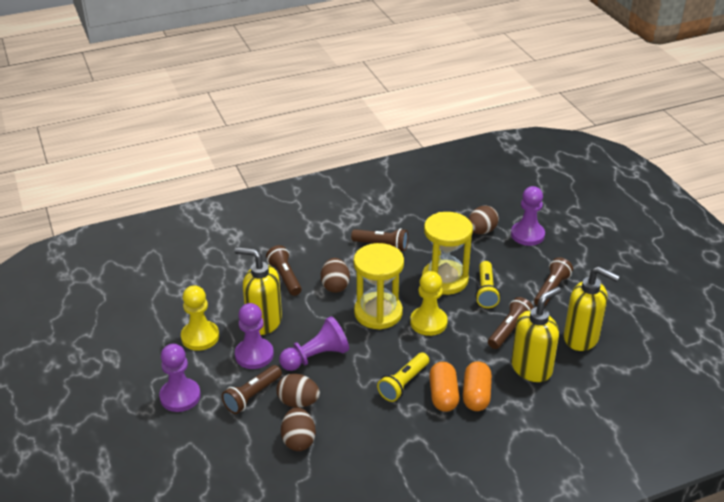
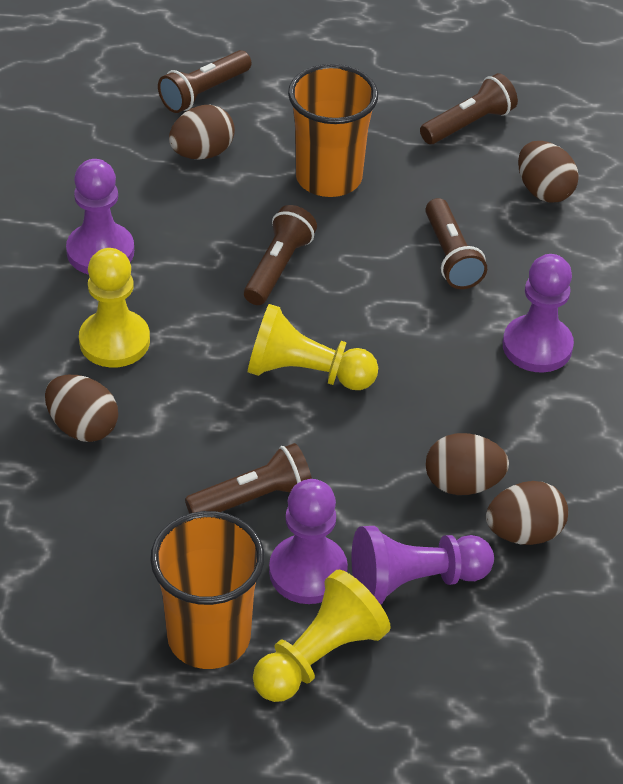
brown egg: 4 -> 5
orange capsule: 2 -> 0
orange cup: 0 -> 2
yellow flashlight: 2 -> 0
yellow hourglass: 2 -> 0
yellow pawn: 2 -> 3
yellow soap dispenser: 3 -> 0

